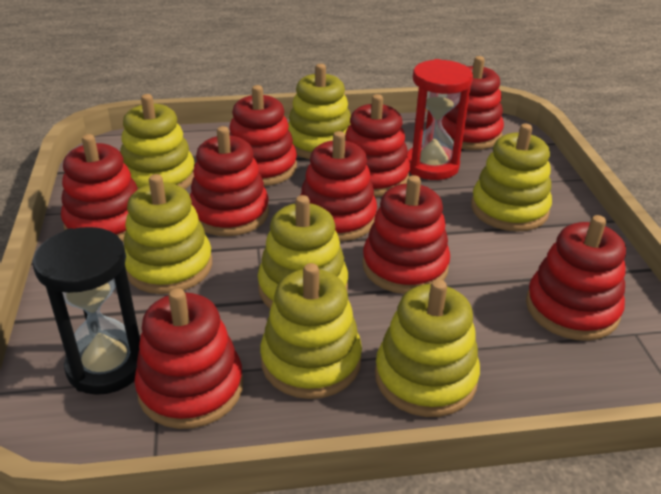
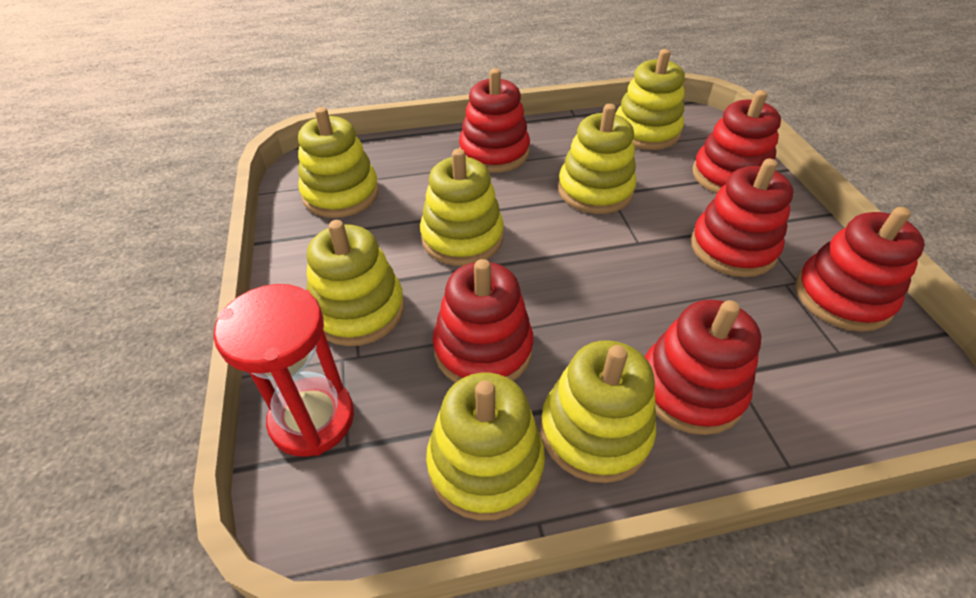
black hourglass: 1 -> 0
red stacking toy: 9 -> 6

